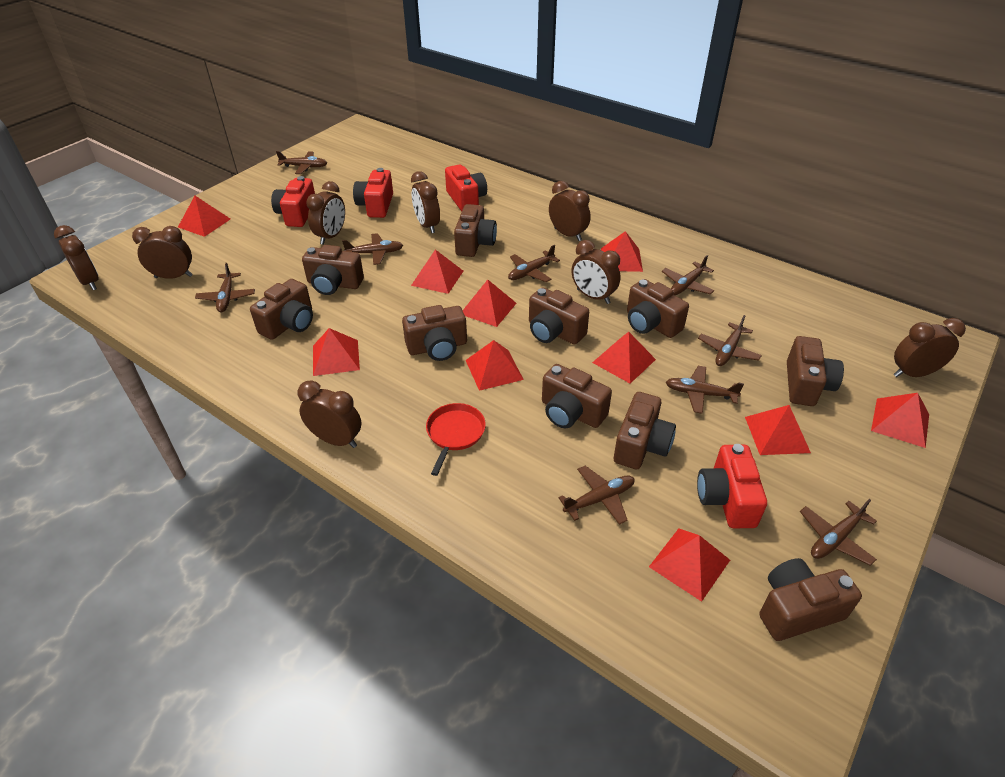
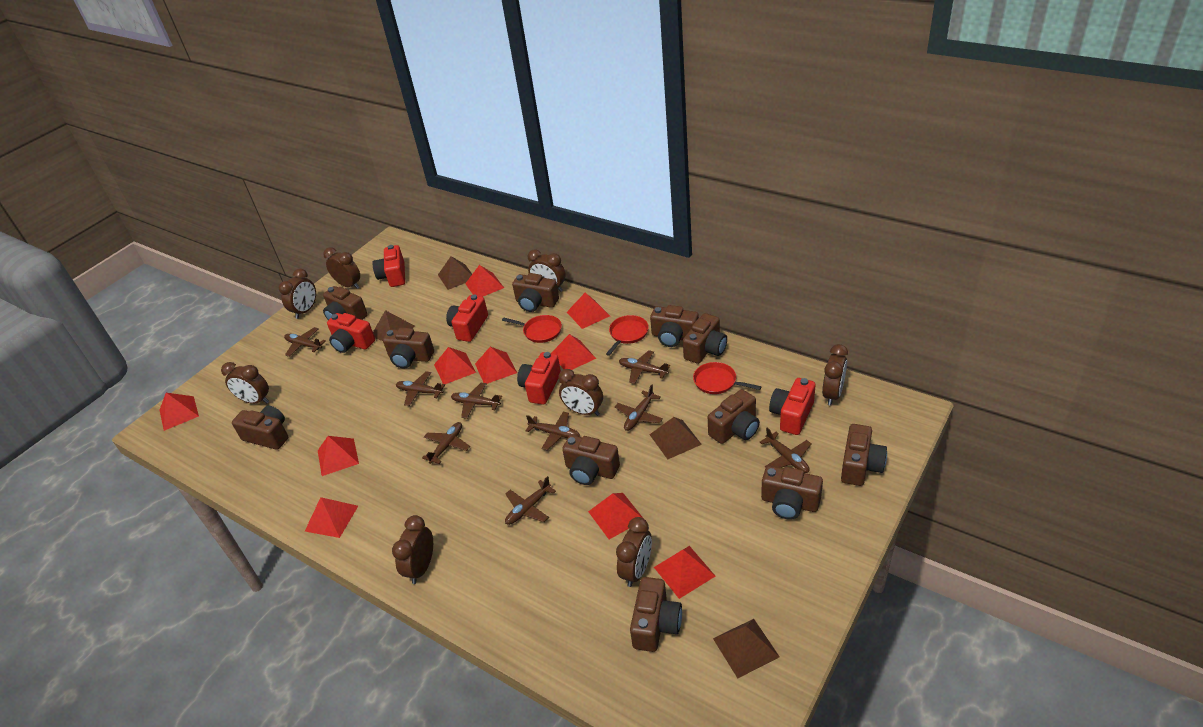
brown camera: 10 -> 11
brown pyramid: 0 -> 4
red camera: 4 -> 5
red pan: 1 -> 3

